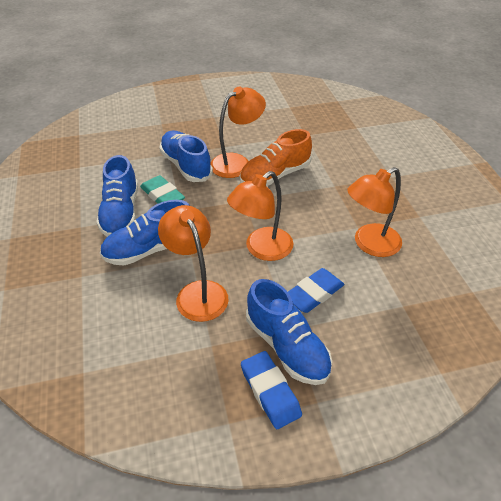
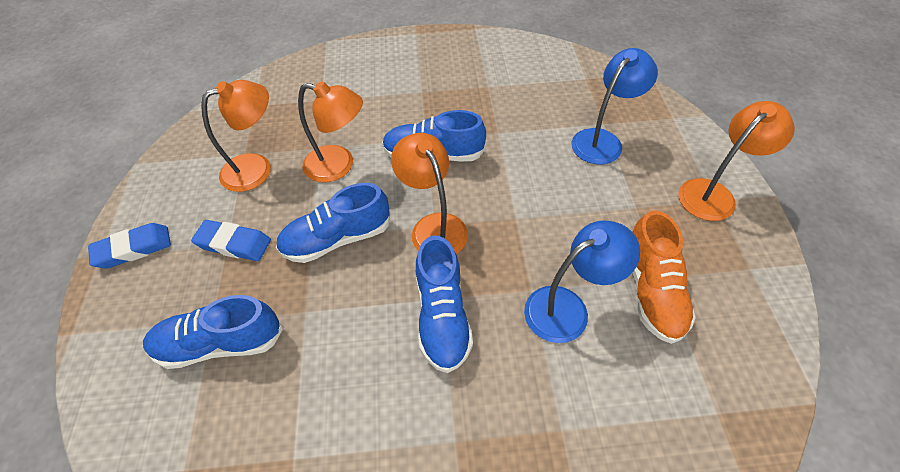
blue lamp: 0 -> 2
turquoise eraser: 1 -> 0

